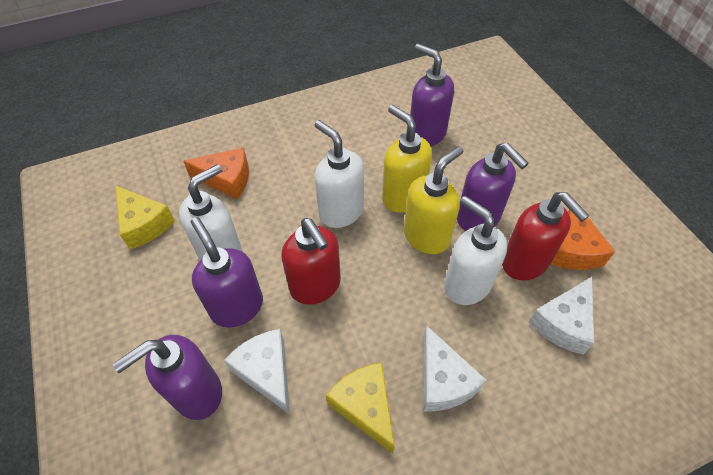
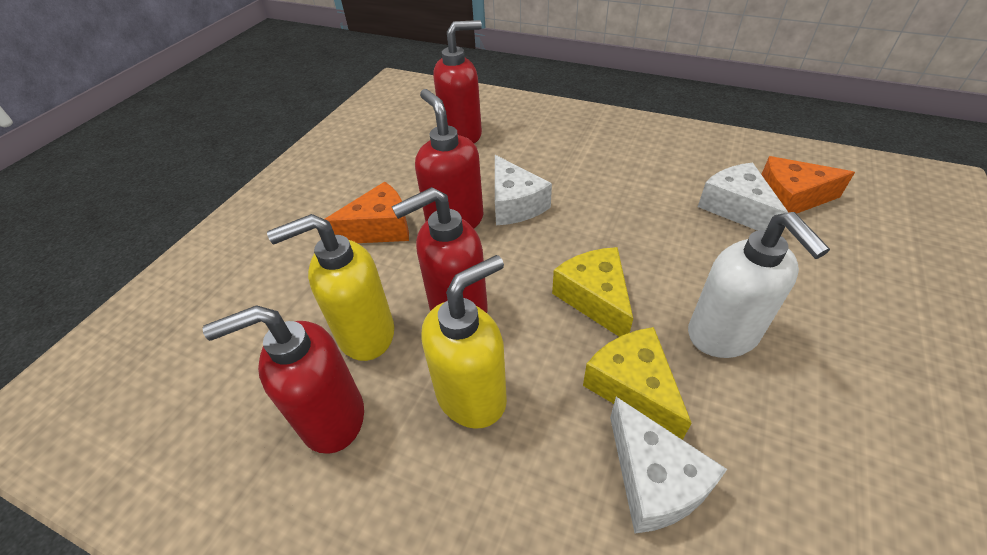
purple soap dispenser: 4 -> 0
red soap dispenser: 2 -> 4
white soap dispenser: 3 -> 1

